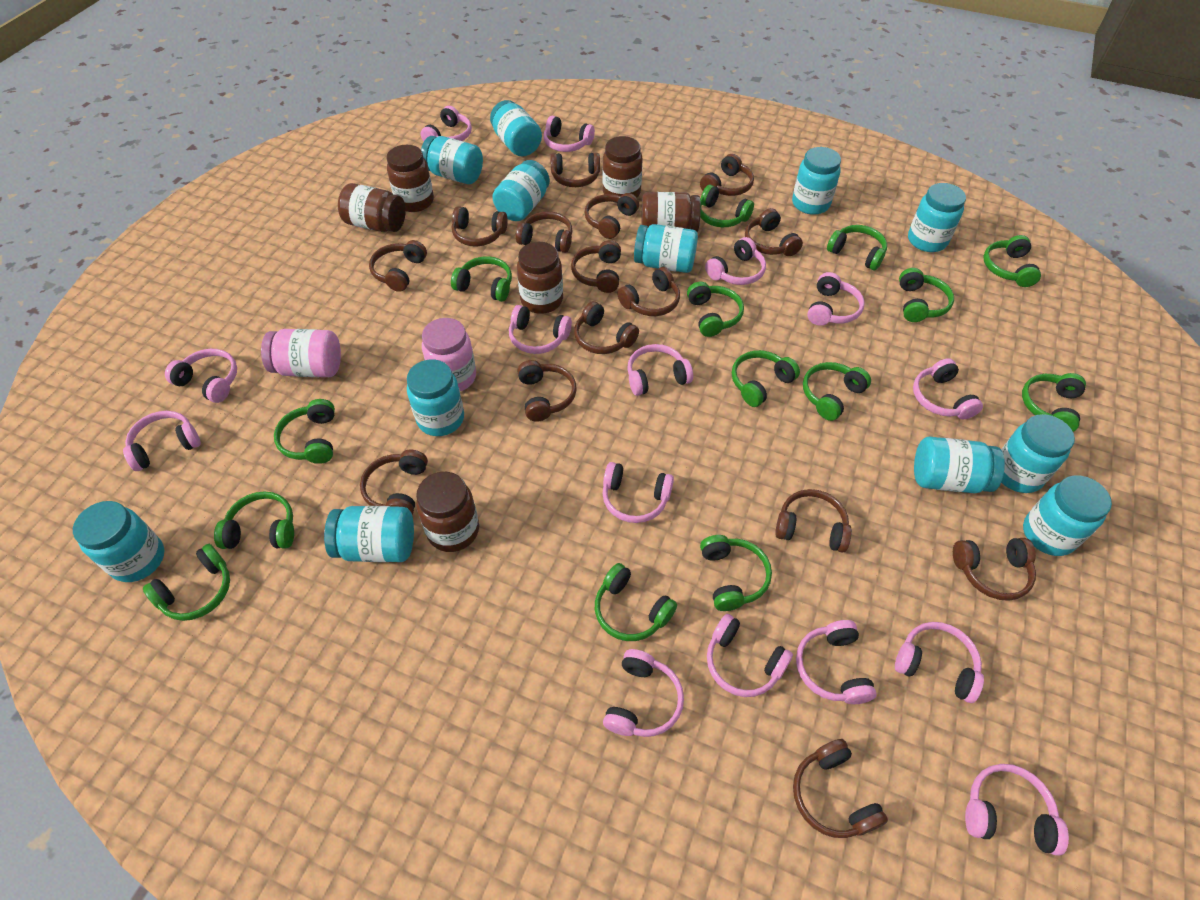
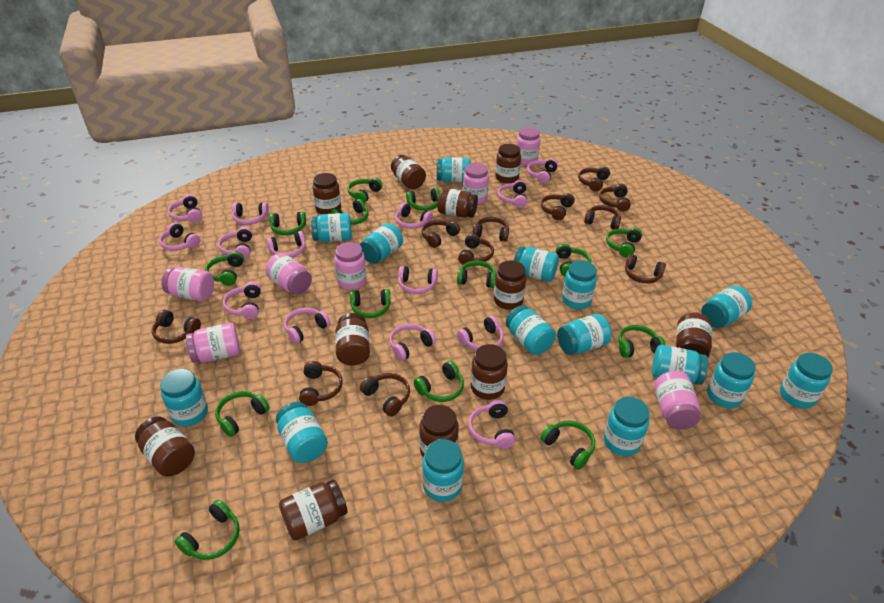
brown headphones: 15 -> 11
brown jar: 6 -> 11
pink headphones: 15 -> 14
pink jar: 2 -> 7
turquoise jar: 12 -> 15

